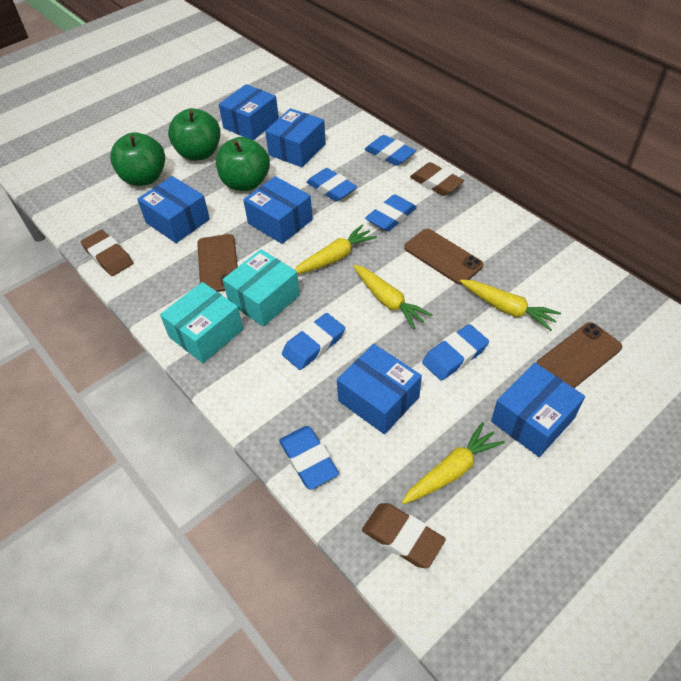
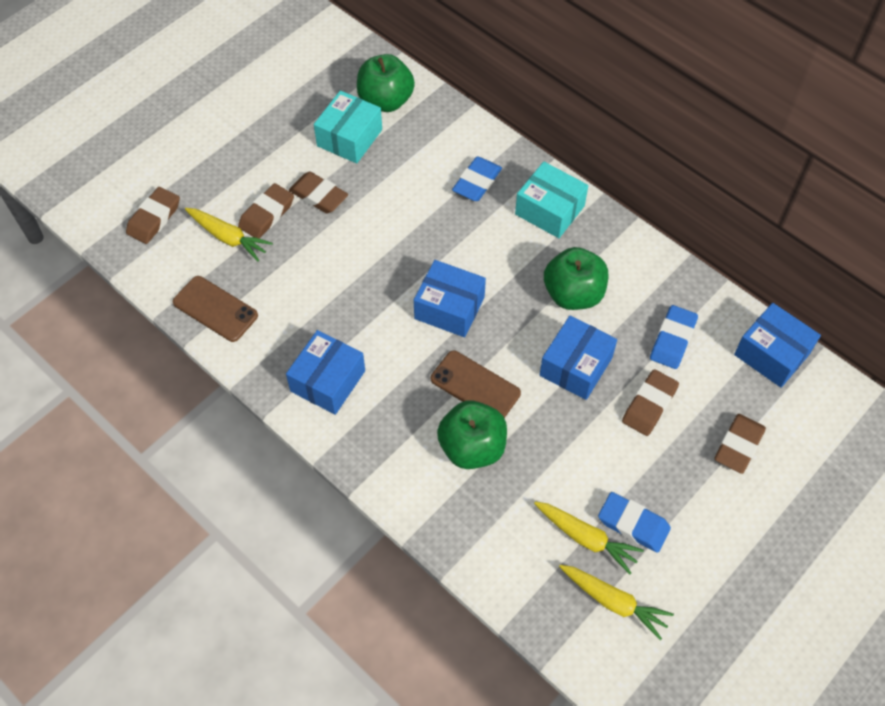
blue box: 6 -> 4
blue eraser: 6 -> 3
brown eraser: 3 -> 5
brown phone: 3 -> 2
yellow carrot: 4 -> 3

